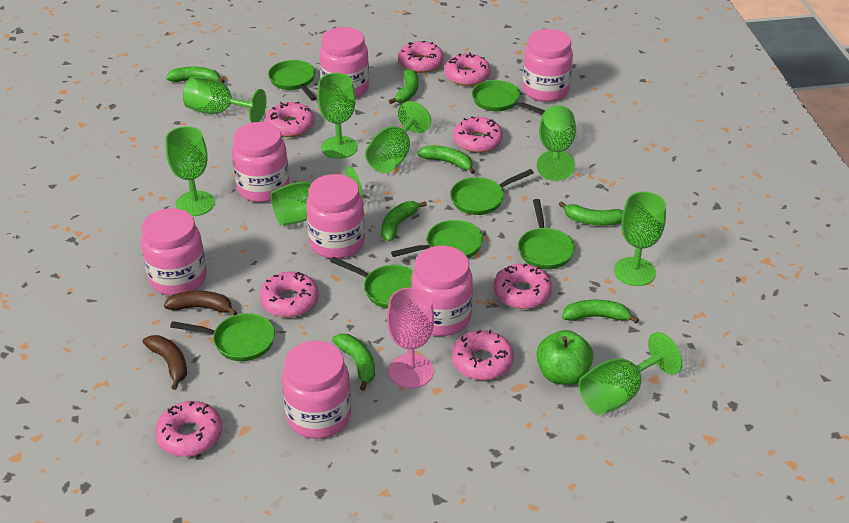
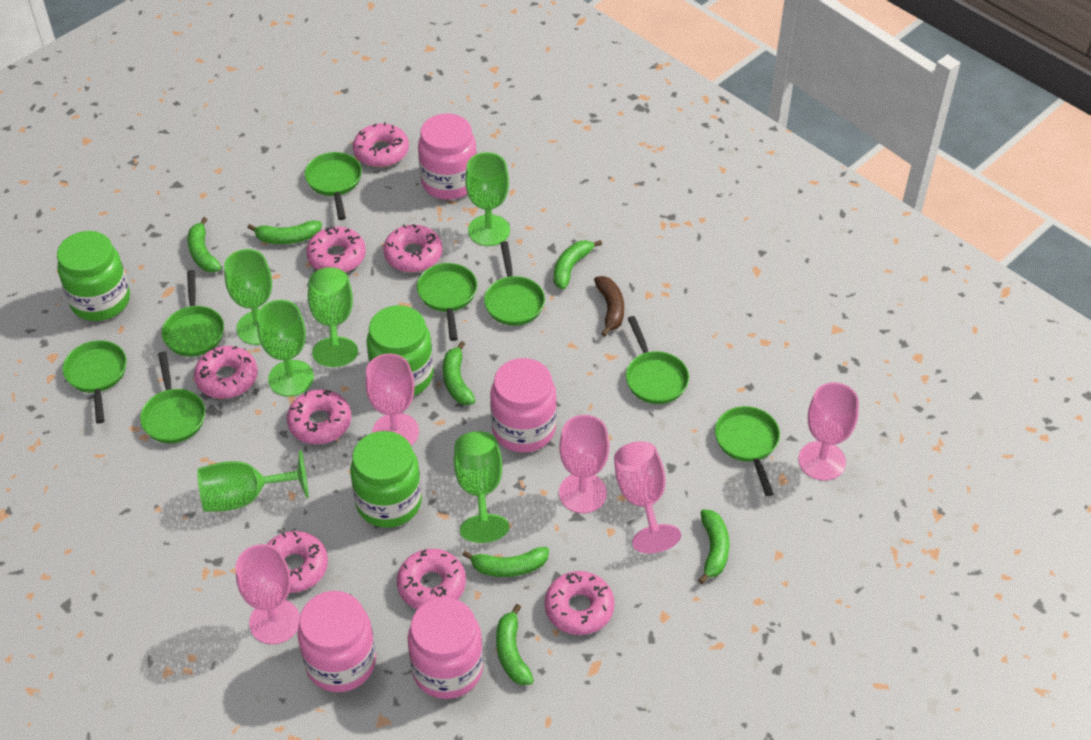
brown banana: 2 -> 1
green apple: 1 -> 0
green goblet: 8 -> 6
green jar: 0 -> 3
green pan: 7 -> 8
pink goblet: 1 -> 5
pink jar: 7 -> 4

